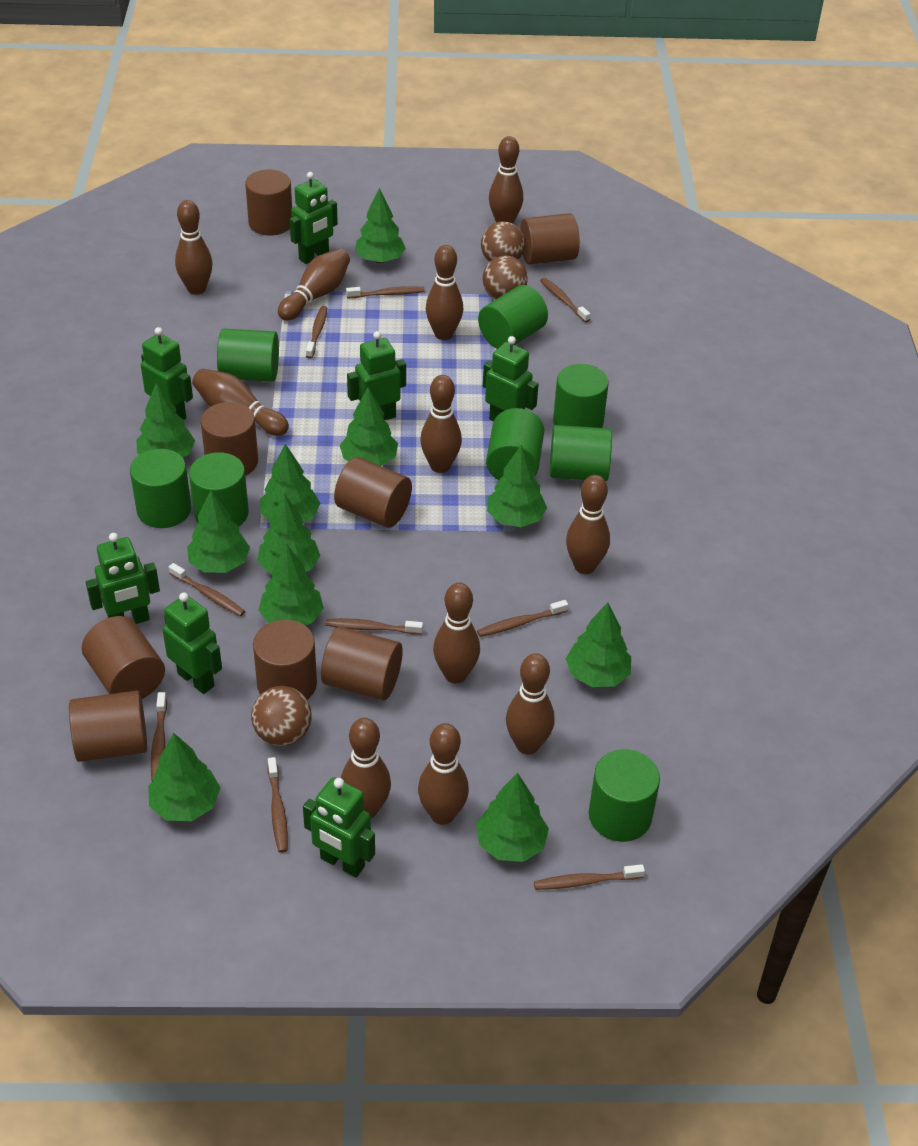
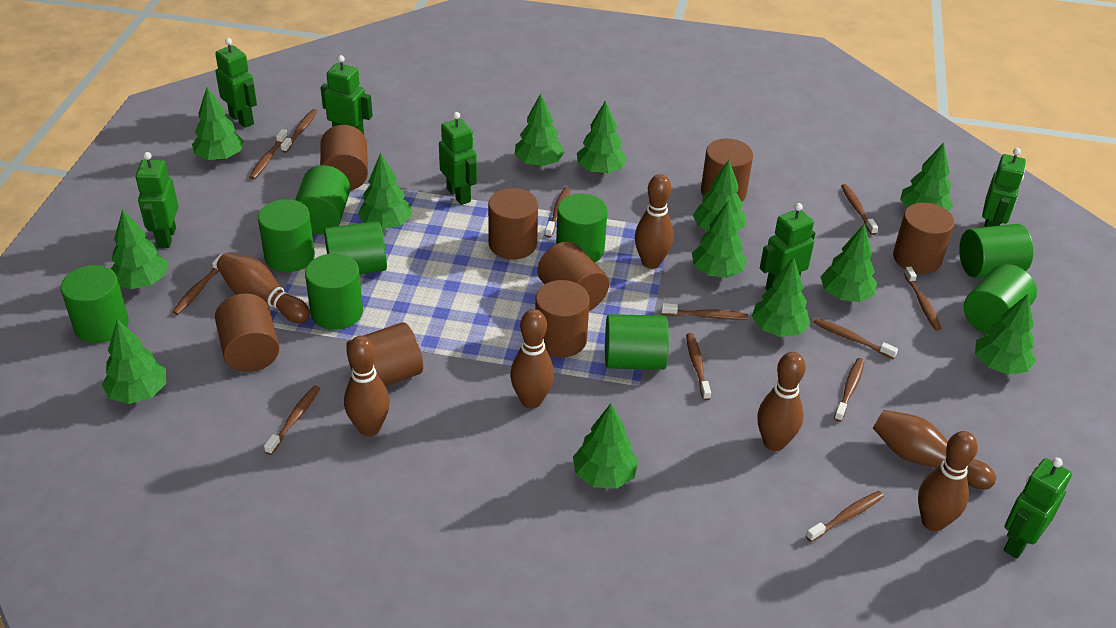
brown ball: 3 -> 0
brown bowling pin: 11 -> 7
brown toothbrush: 9 -> 12
green cylinder: 8 -> 9
green tree: 11 -> 13

